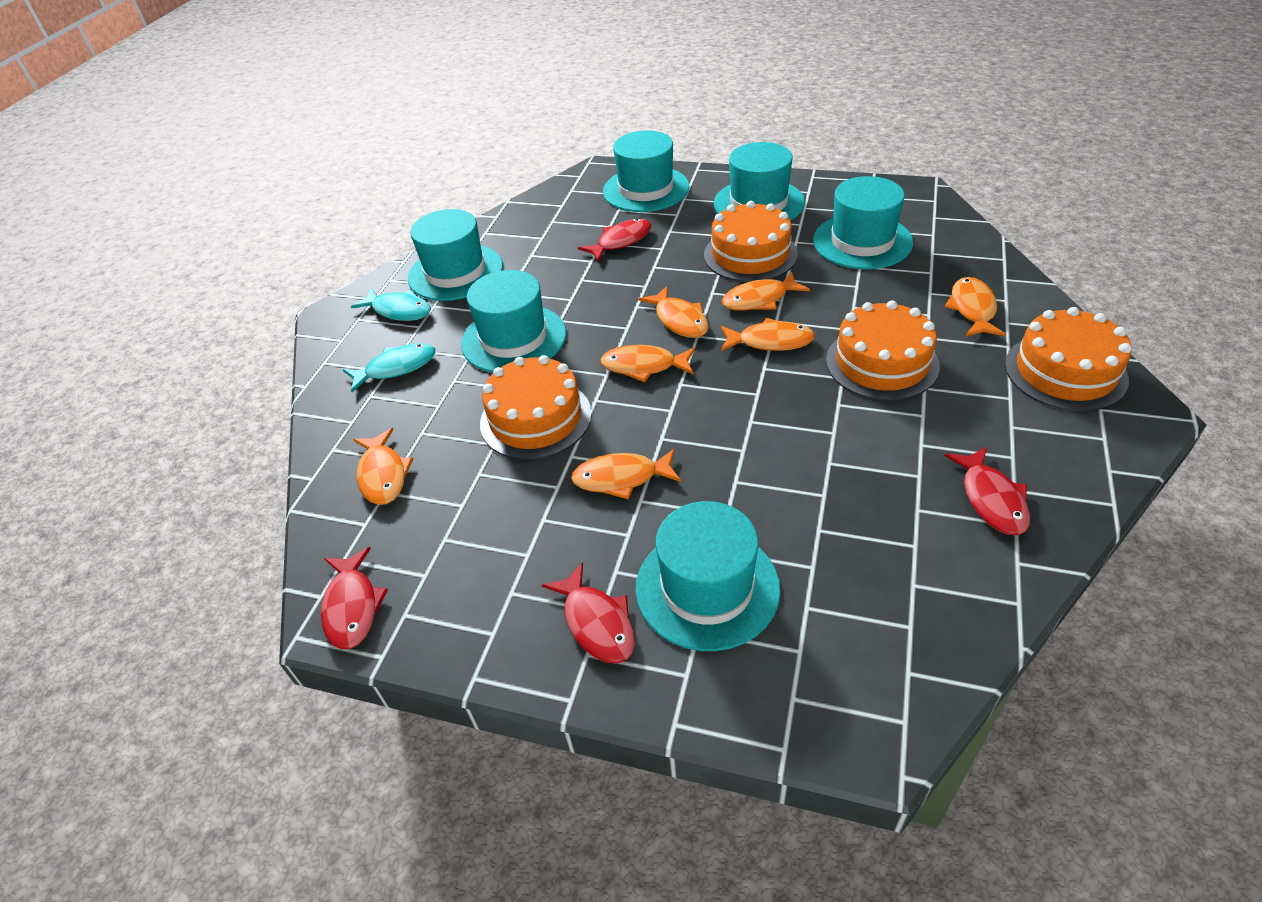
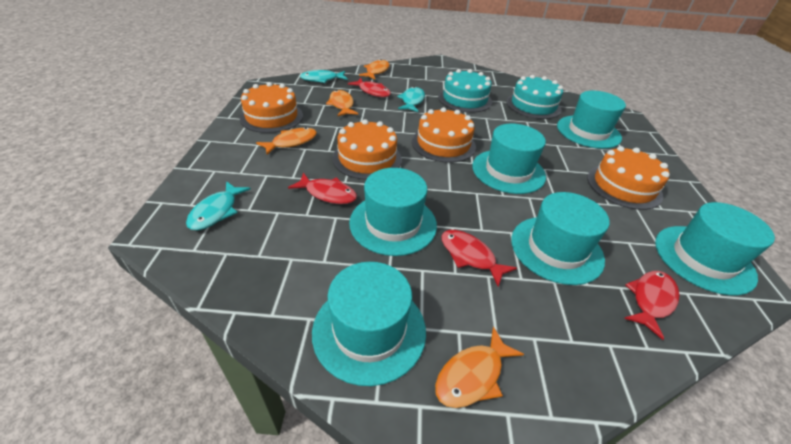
orange fish: 7 -> 4
turquoise cake: 0 -> 2
turquoise fish: 2 -> 3

